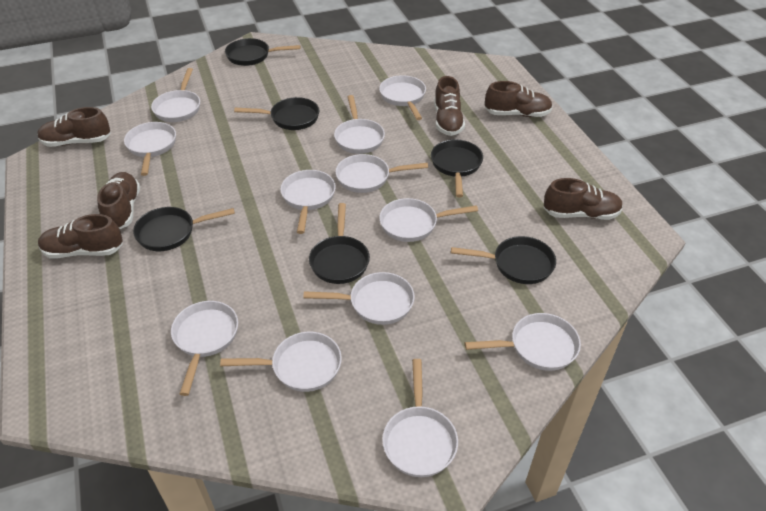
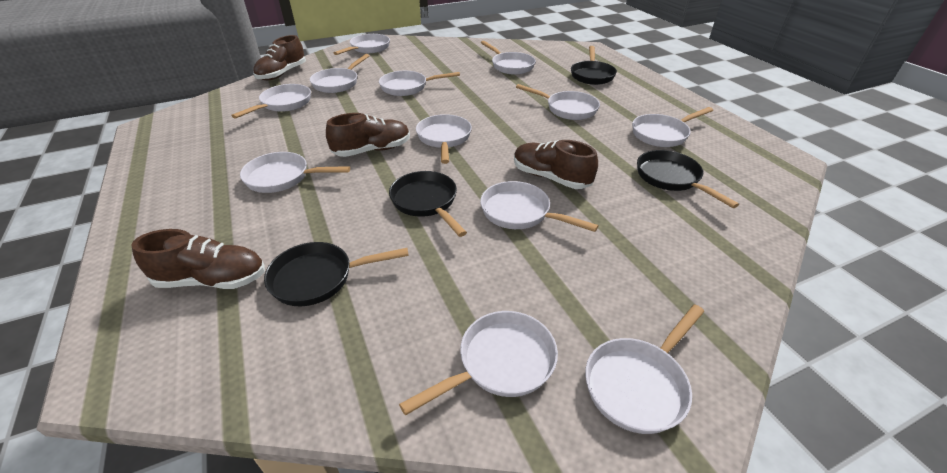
black pan: 6 -> 4
brown shoe: 6 -> 4

